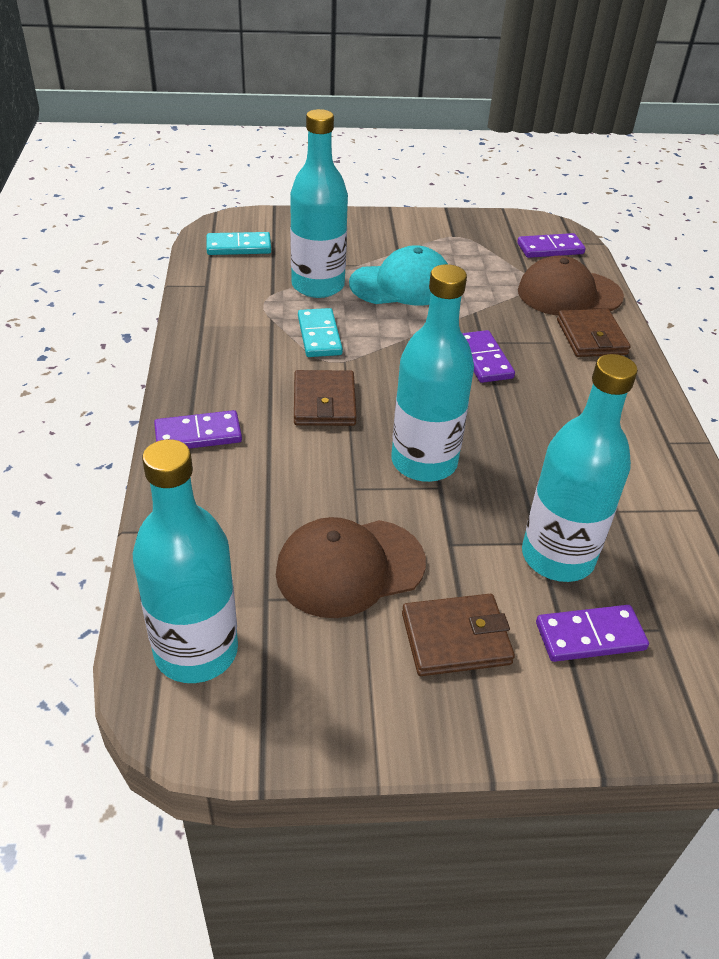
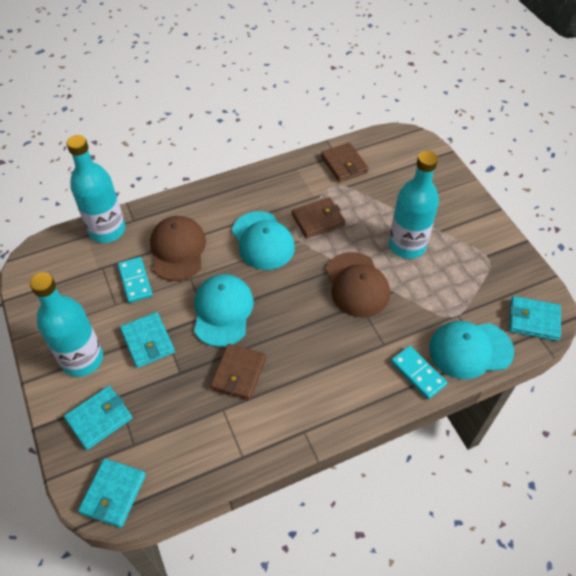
purple domino: 4 -> 0
turquoise bottle: 4 -> 3
turquoise cap: 1 -> 3
turquoise wallet: 0 -> 4

